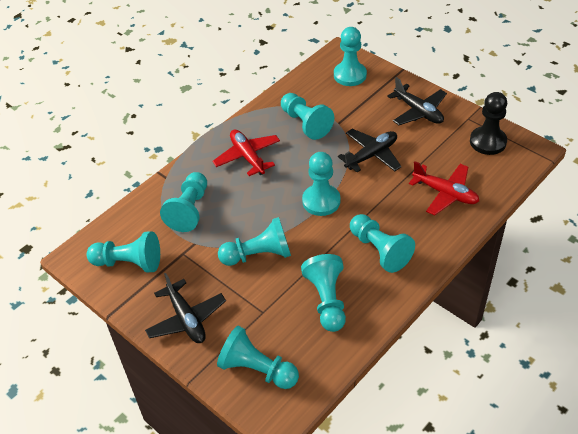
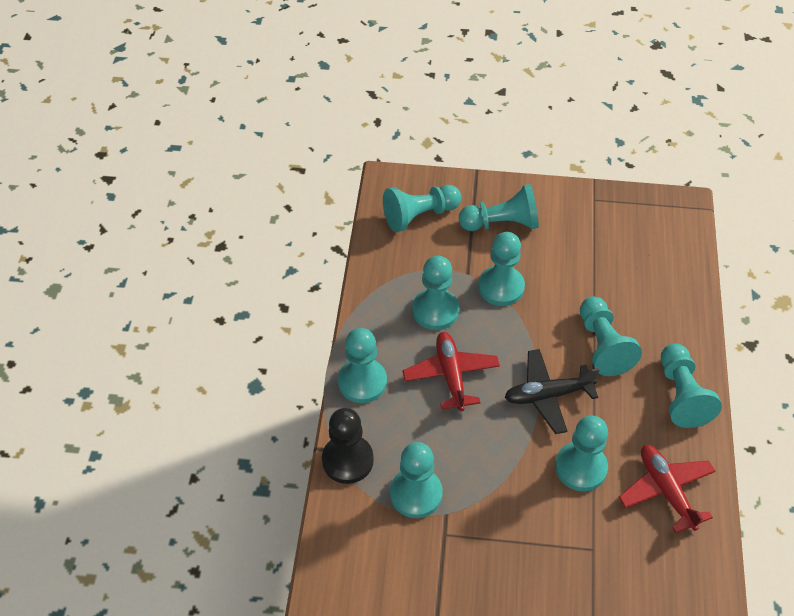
black plane: 3 -> 1

